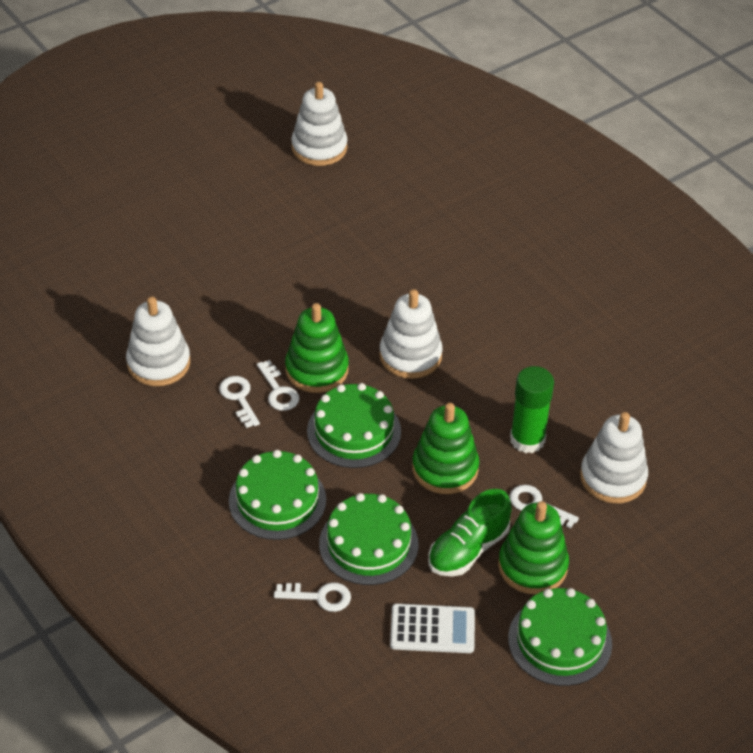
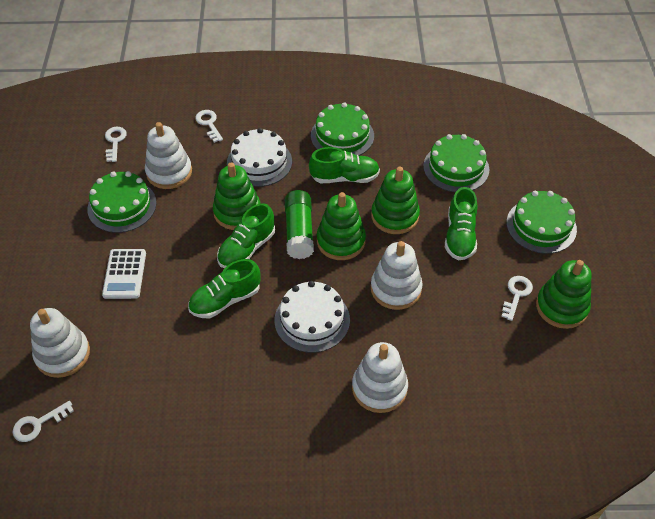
green shoe: 1 -> 4
green stacking toy: 3 -> 4
white cake: 0 -> 2

